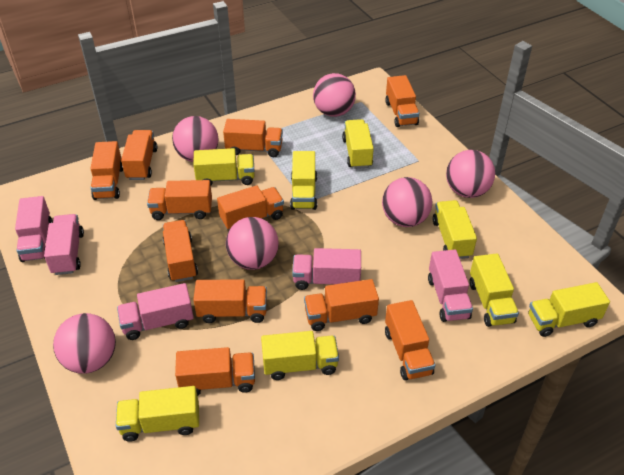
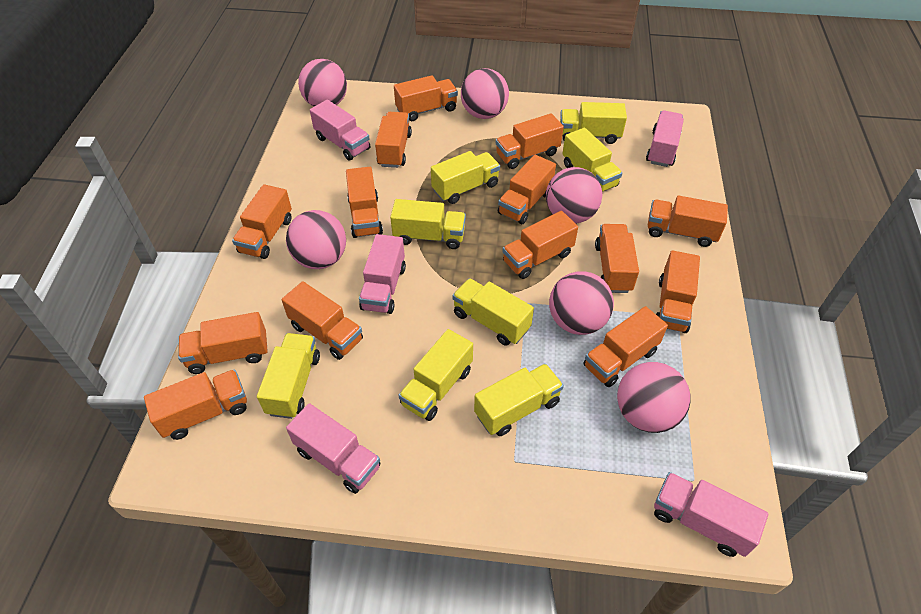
orange truck: 11 -> 14

